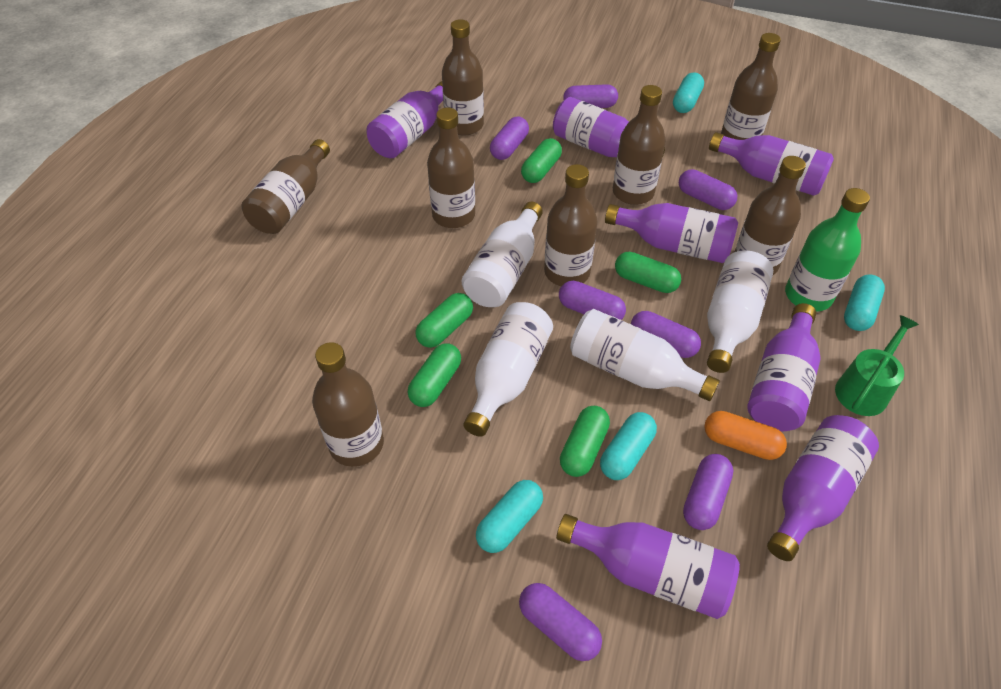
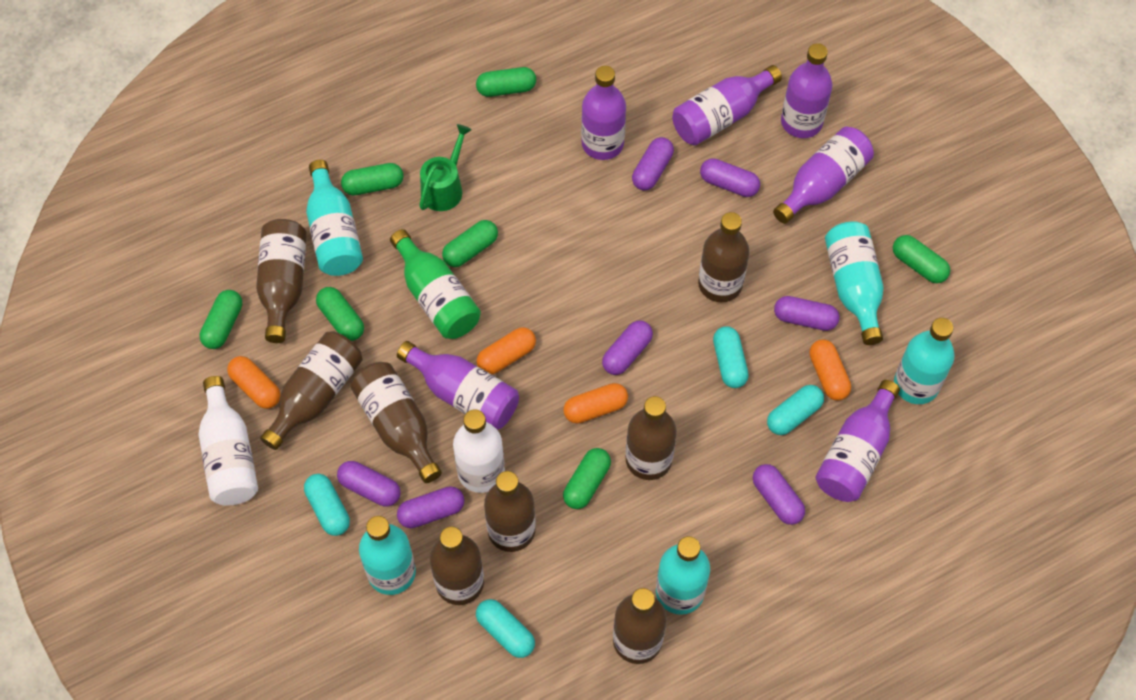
green capsule: 5 -> 7
orange capsule: 1 -> 4
purple bottle: 7 -> 6
turquoise bottle: 0 -> 5
white bottle: 4 -> 2

